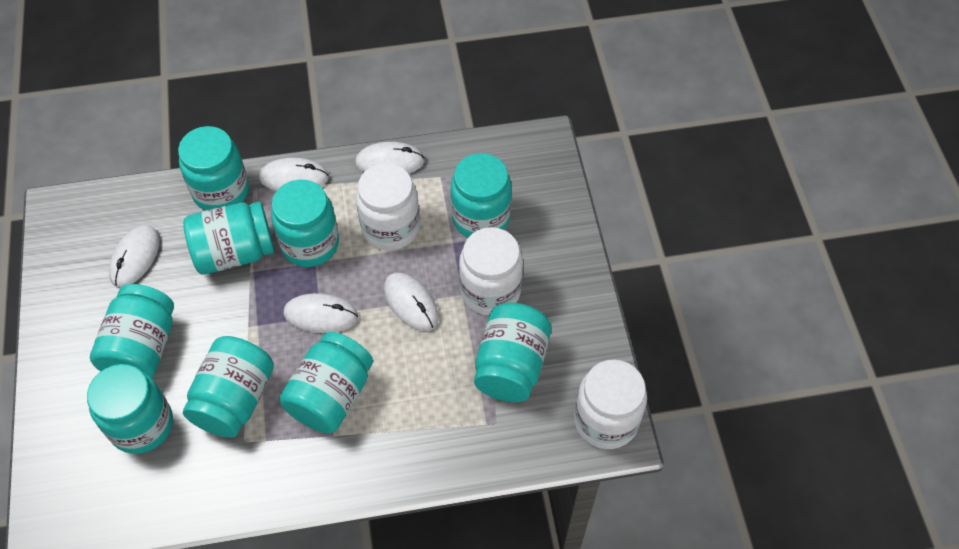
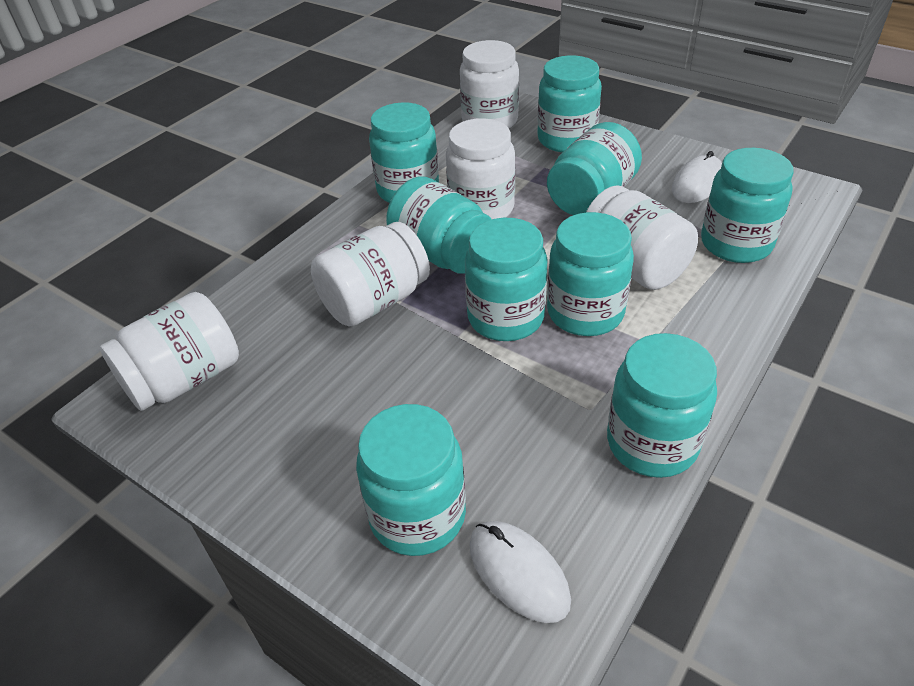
white jar: 3 -> 5
white mouse: 5 -> 2

